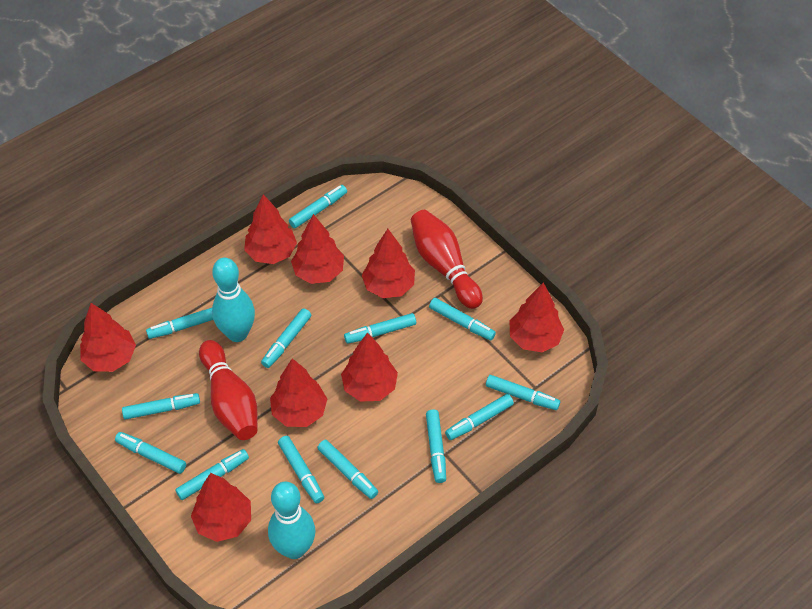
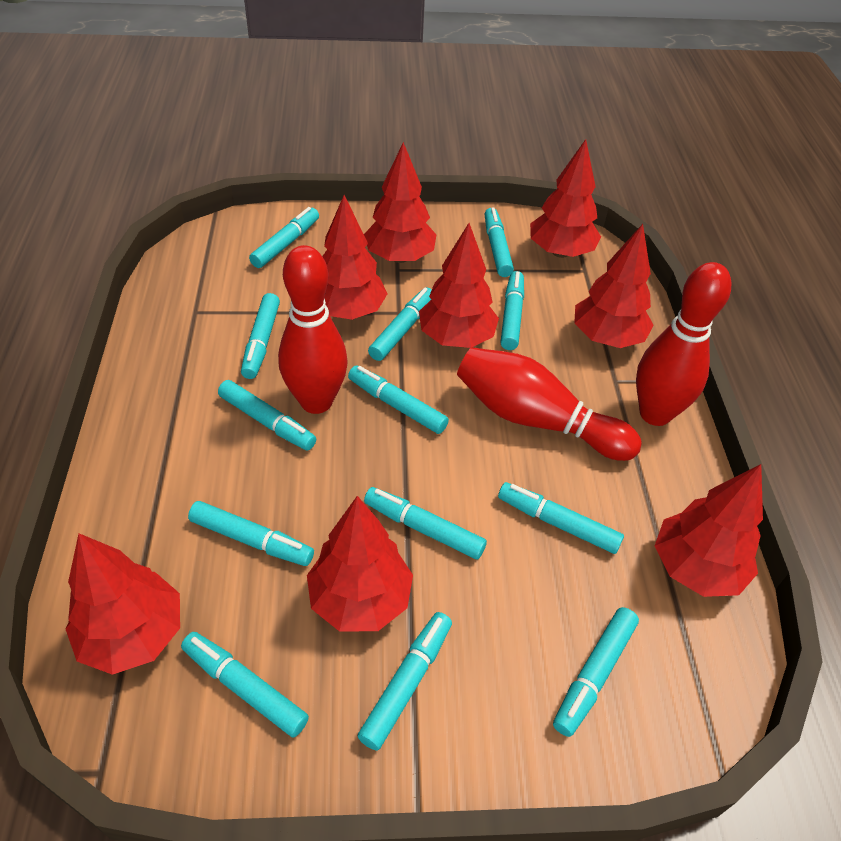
red bowling pin: 2 -> 3
turquoise bowling pin: 2 -> 0

